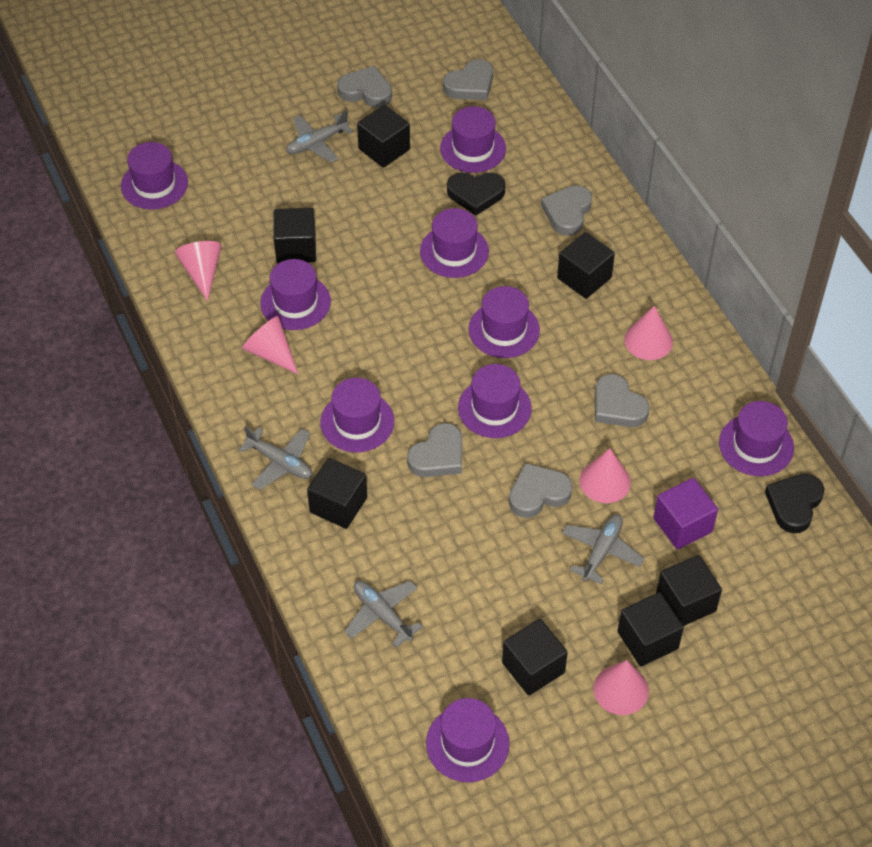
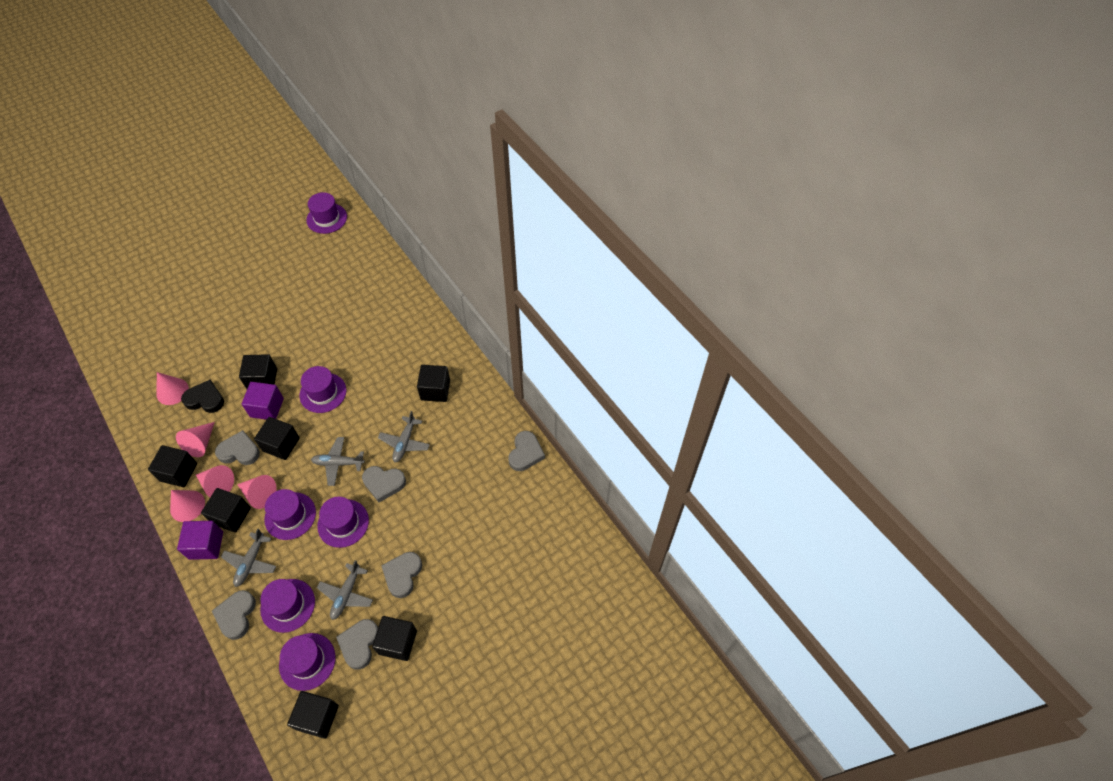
black heart: 2 -> 1
purple cube: 1 -> 2
purple hat: 9 -> 6

